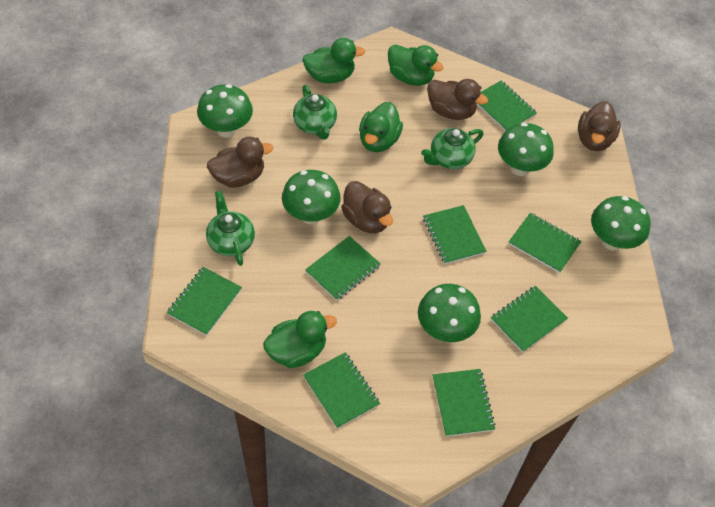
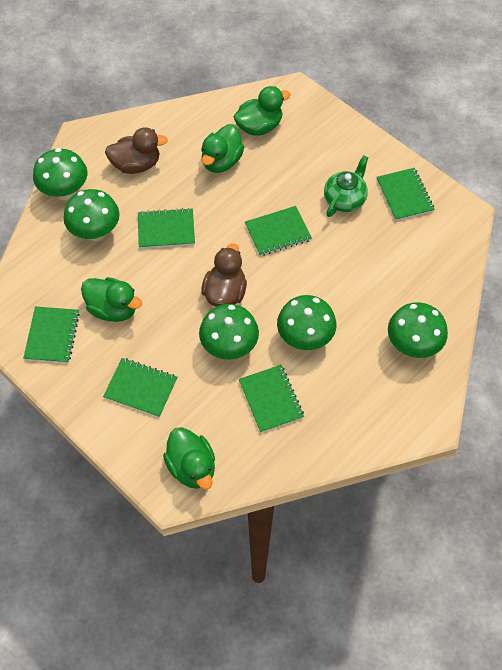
brown duck: 4 -> 2
green notebook: 8 -> 6
green teapot: 3 -> 1

